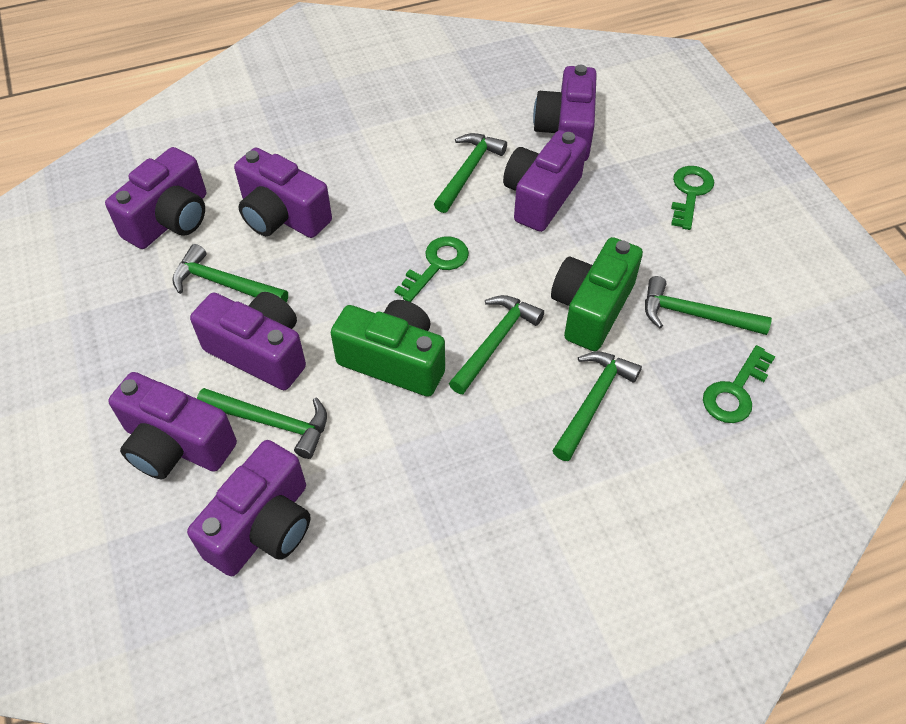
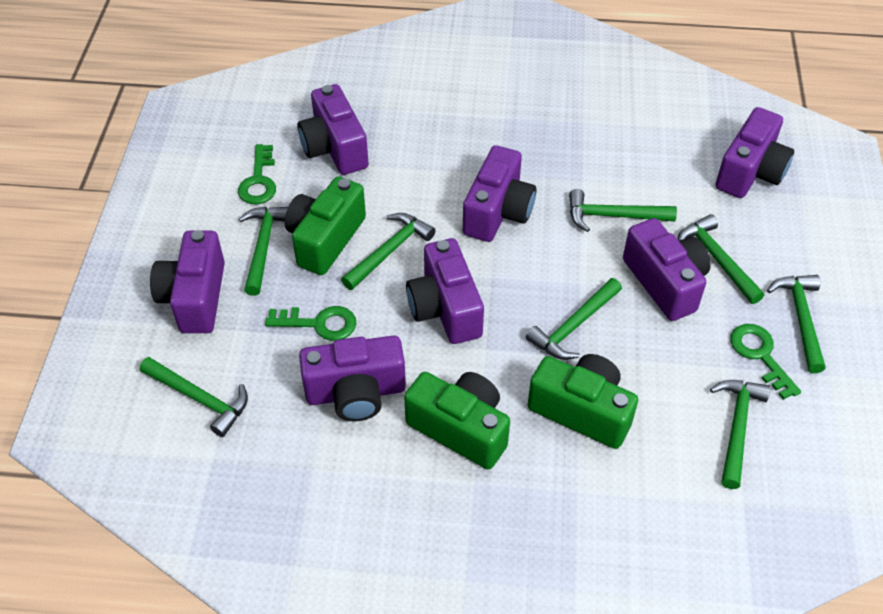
green camera: 2 -> 3
green hammer: 6 -> 8

